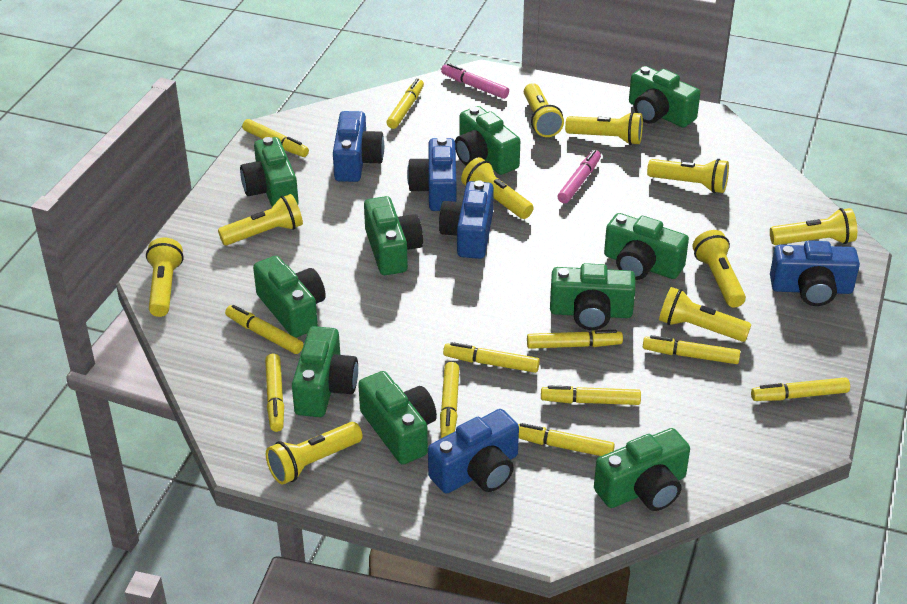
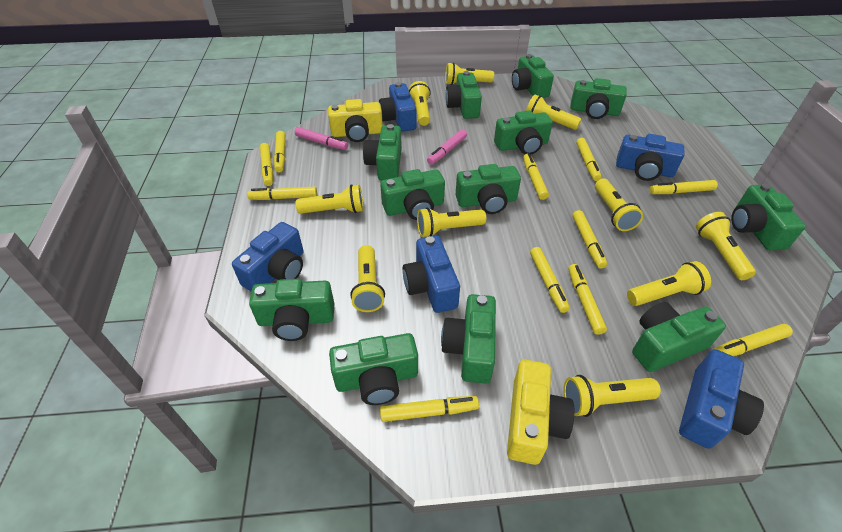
green camera: 10 -> 12
yellow camera: 0 -> 2

